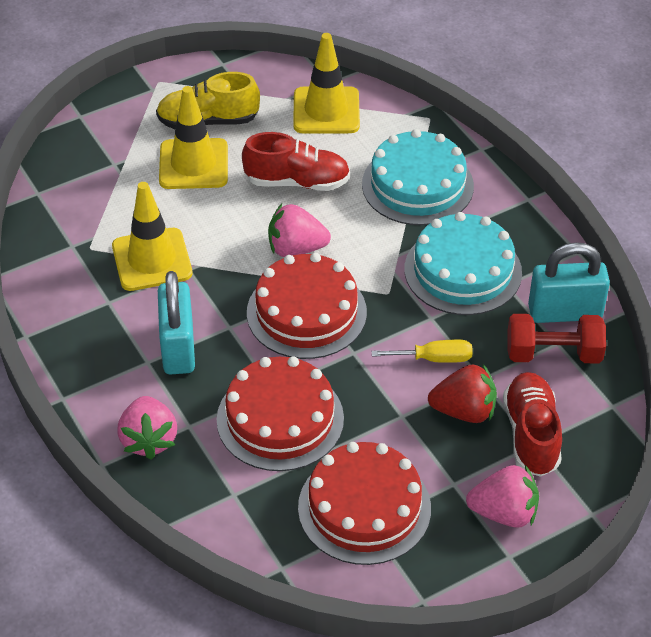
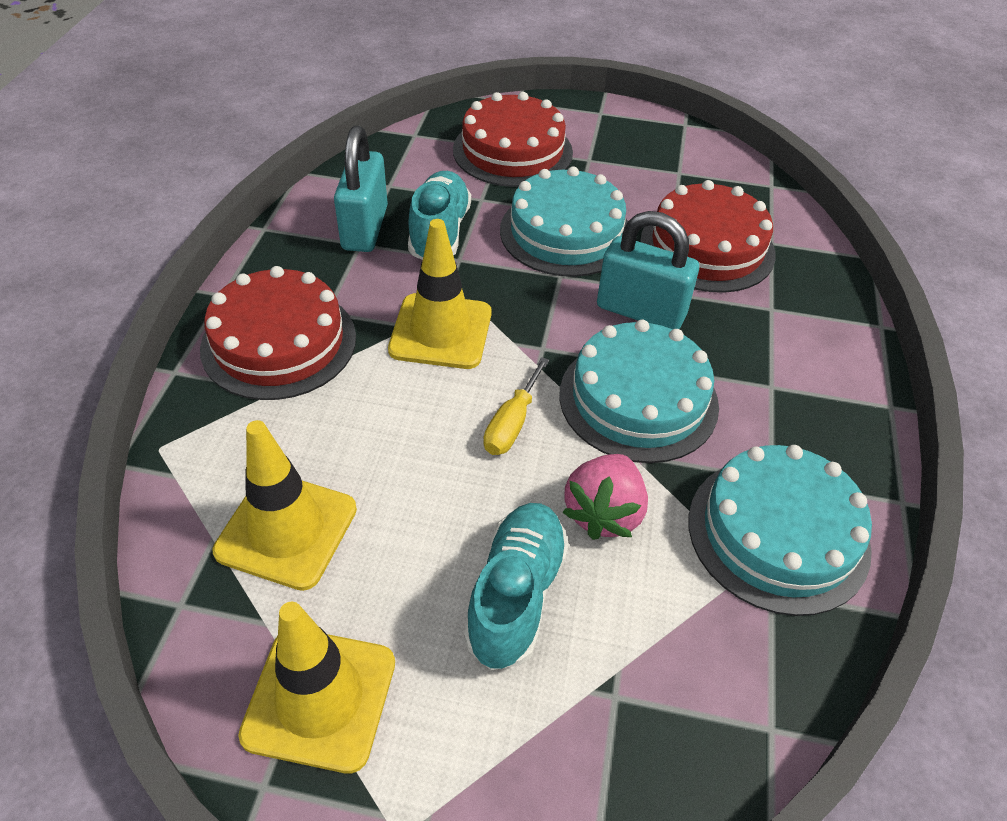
pink strawberry: 3 -> 1
red dumbbell: 1 -> 0
red shoe: 2 -> 0
red strawberry: 1 -> 0
turquoise cake: 2 -> 3
turquoise shoe: 0 -> 2
yellow shoe: 1 -> 0

